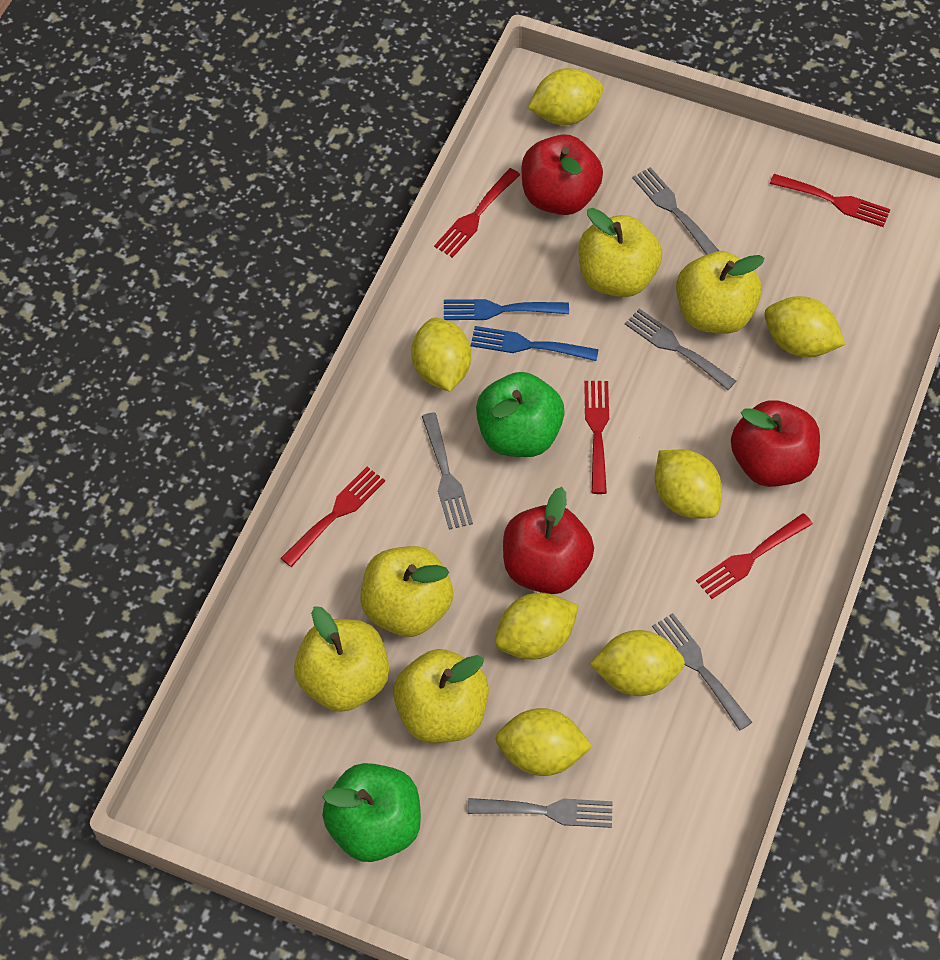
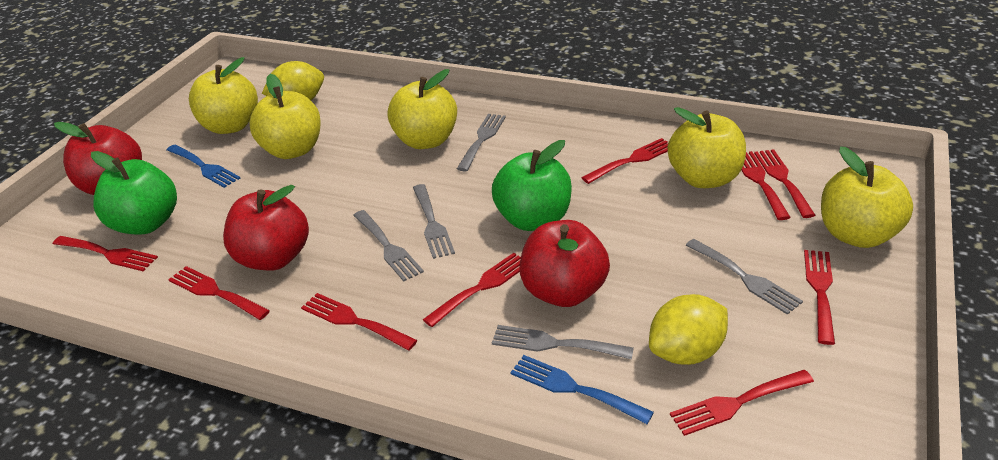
red fork: 5 -> 9
yellow lemon: 7 -> 2

